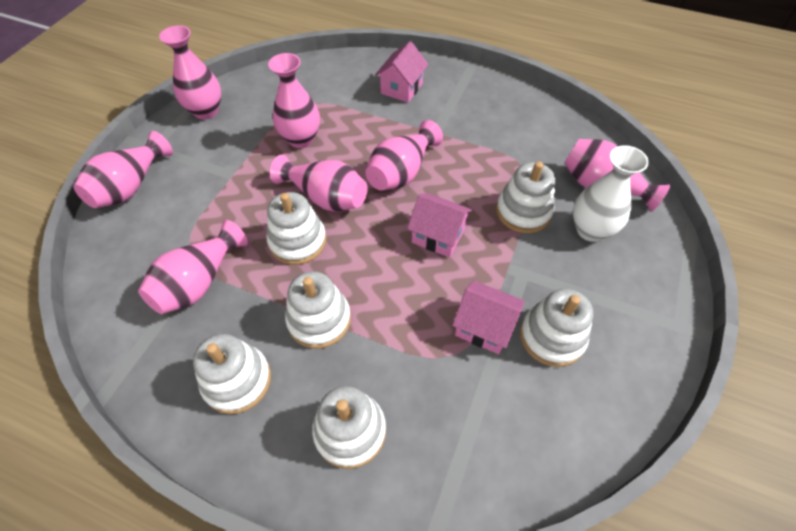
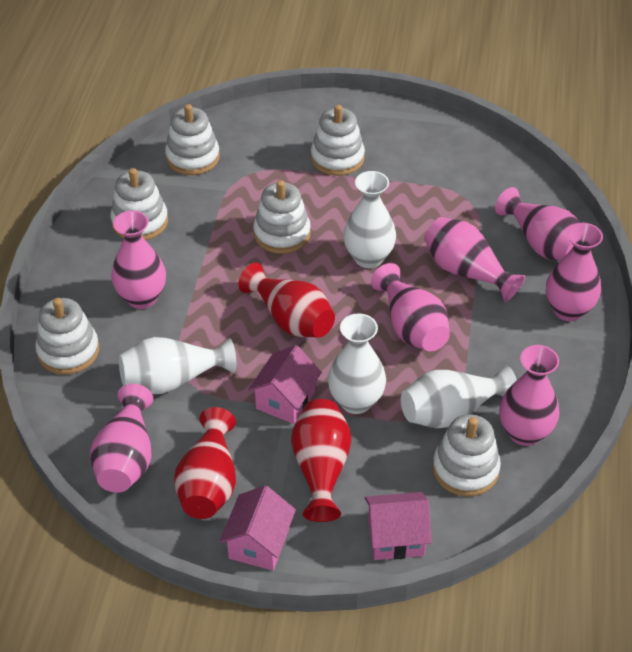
red vase: 0 -> 3
white vase: 1 -> 4

